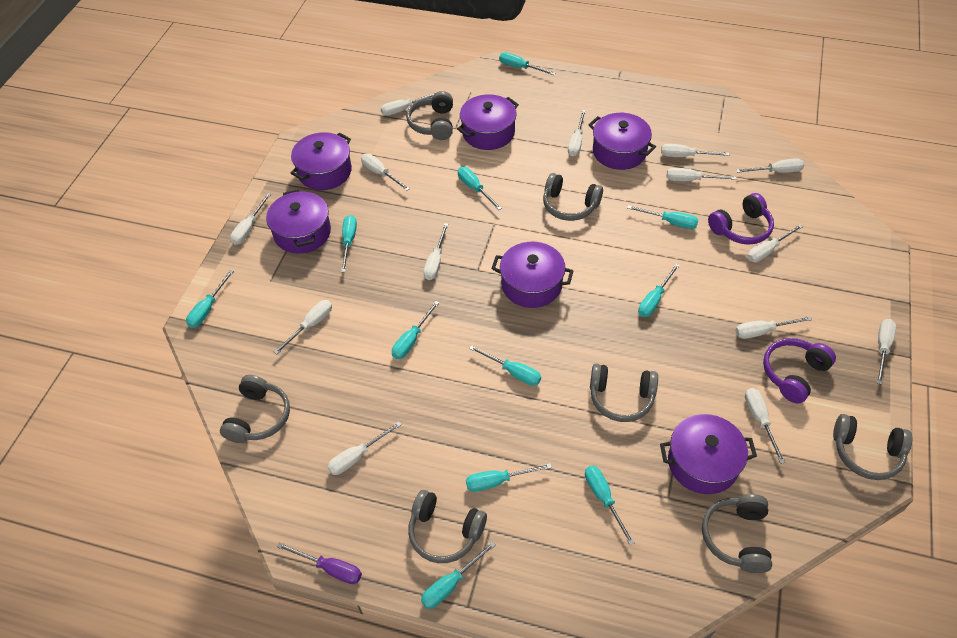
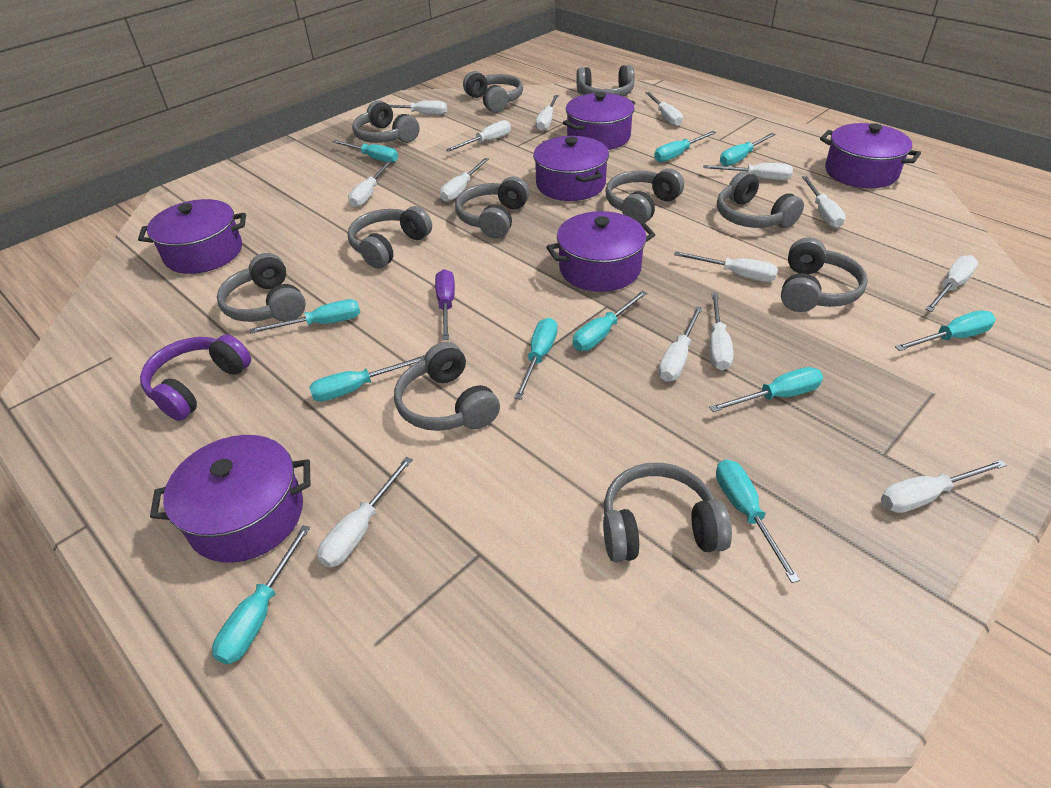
grey headphones: 7 -> 11
purple headphones: 2 -> 1

